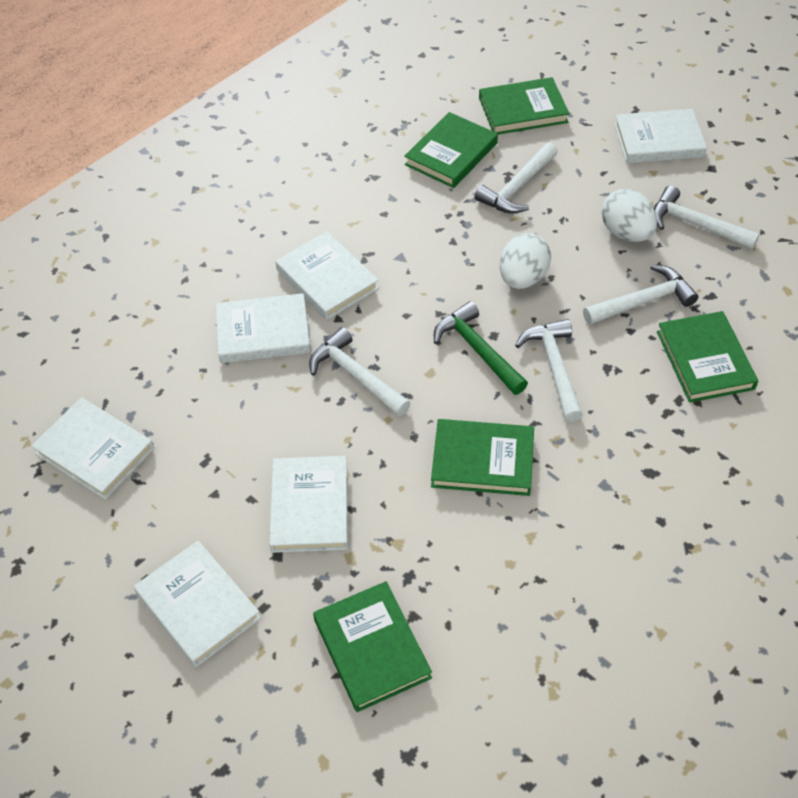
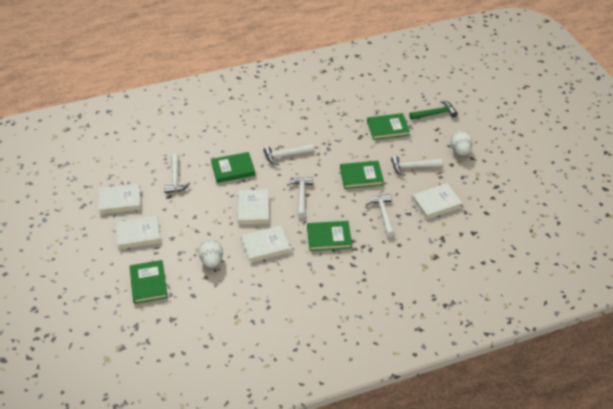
white book: 6 -> 5

